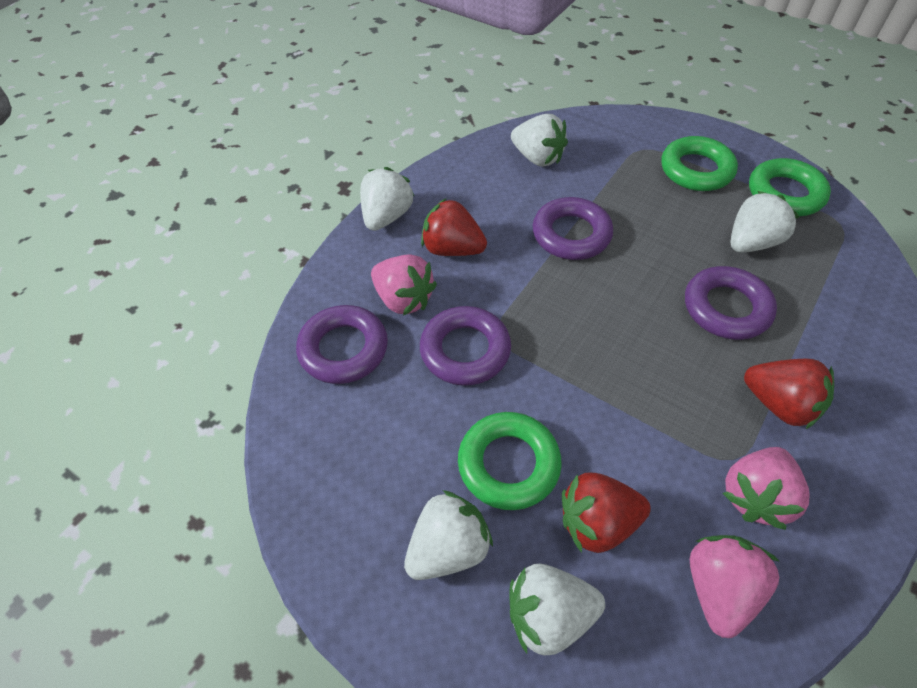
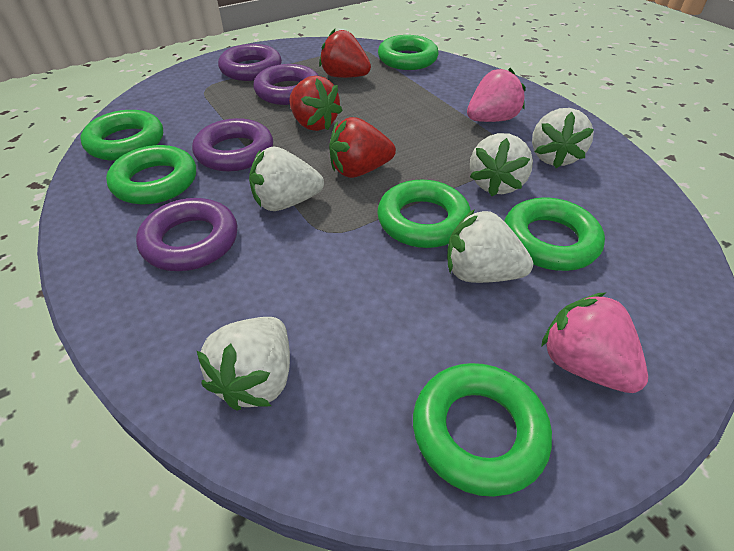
green ring: 3 -> 6
pink strawberry: 3 -> 2

